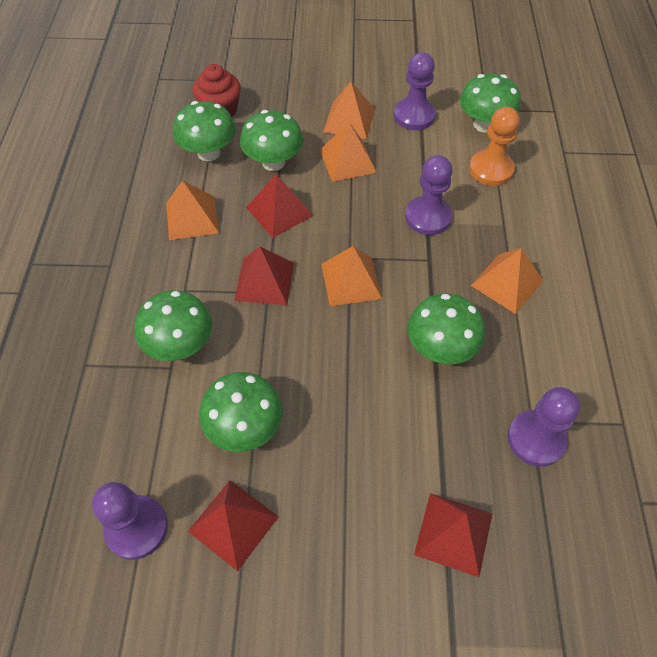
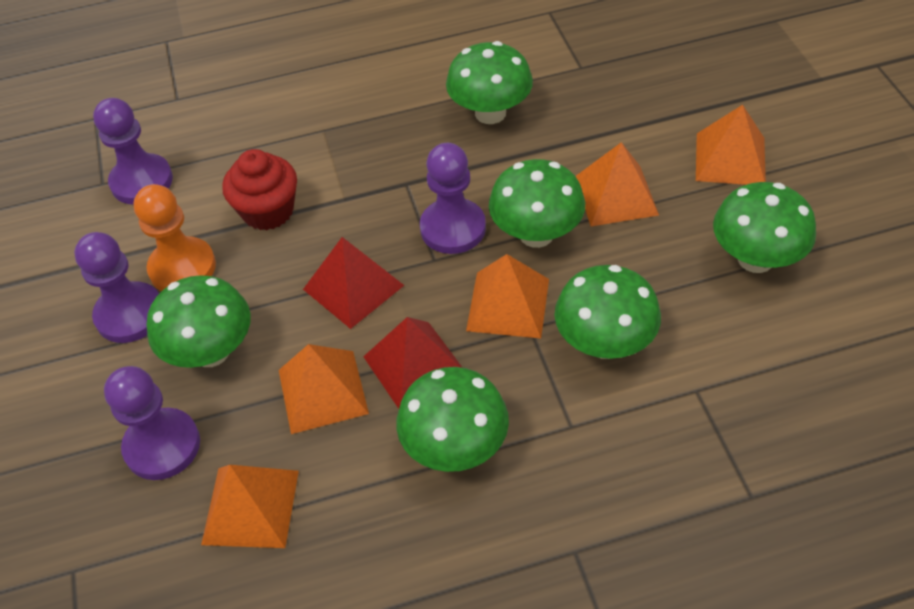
red pyramid: 4 -> 2

